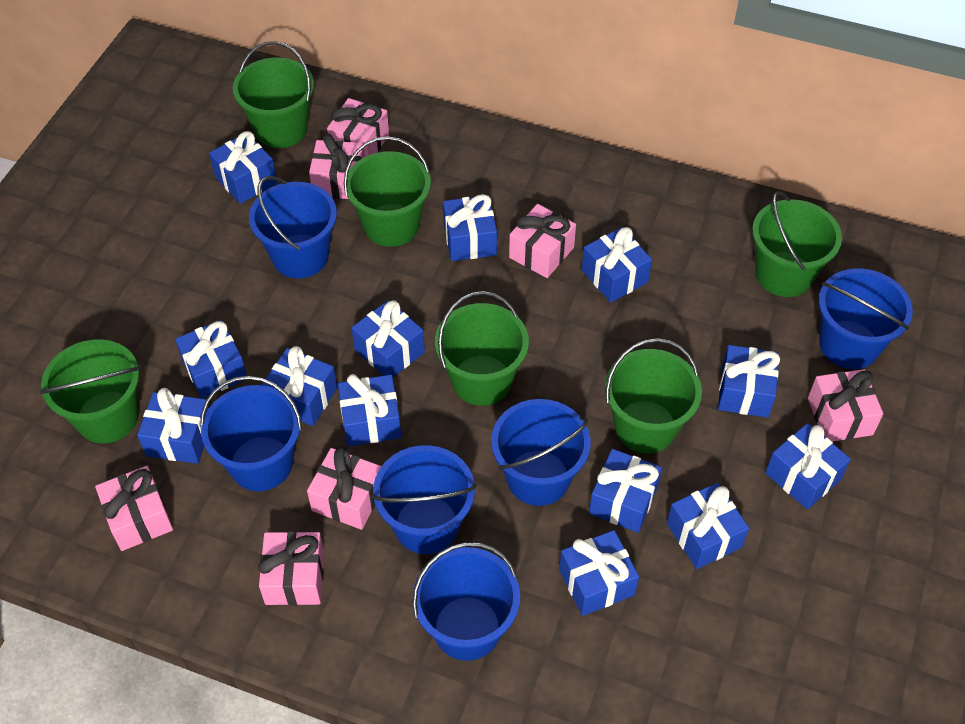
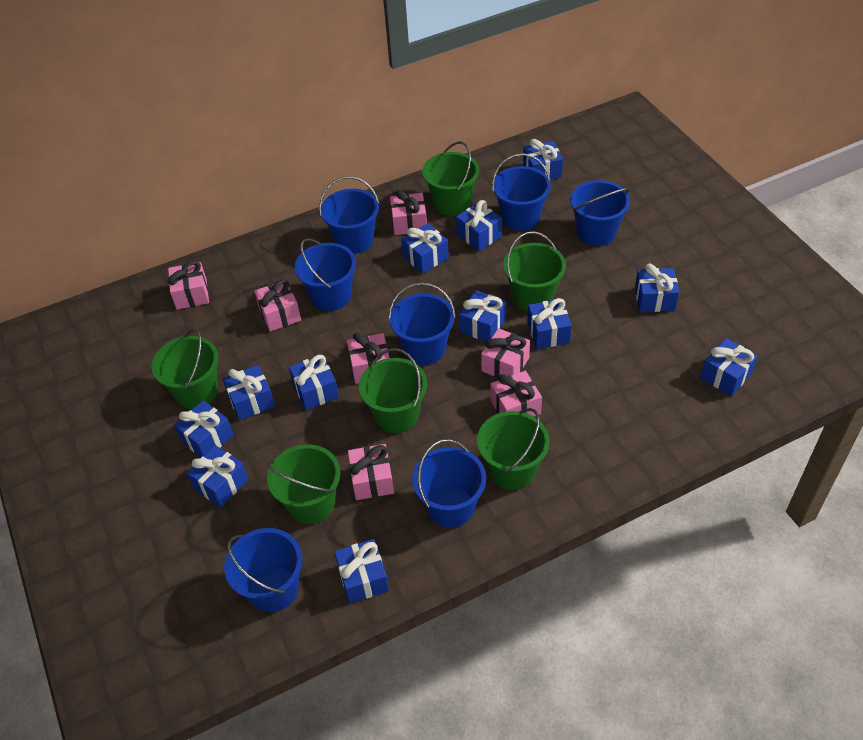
blue bucket: 6 -> 7
blue gift: 13 -> 12

